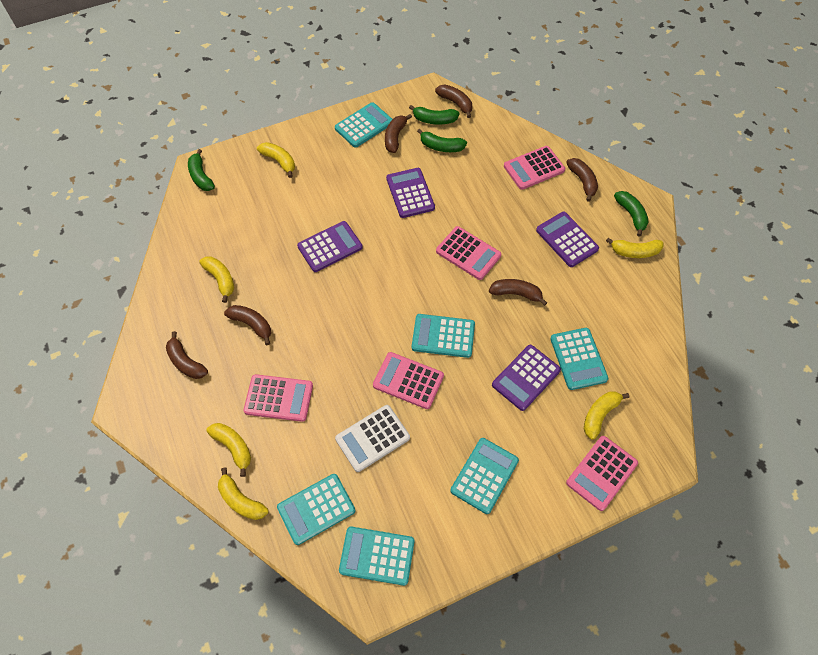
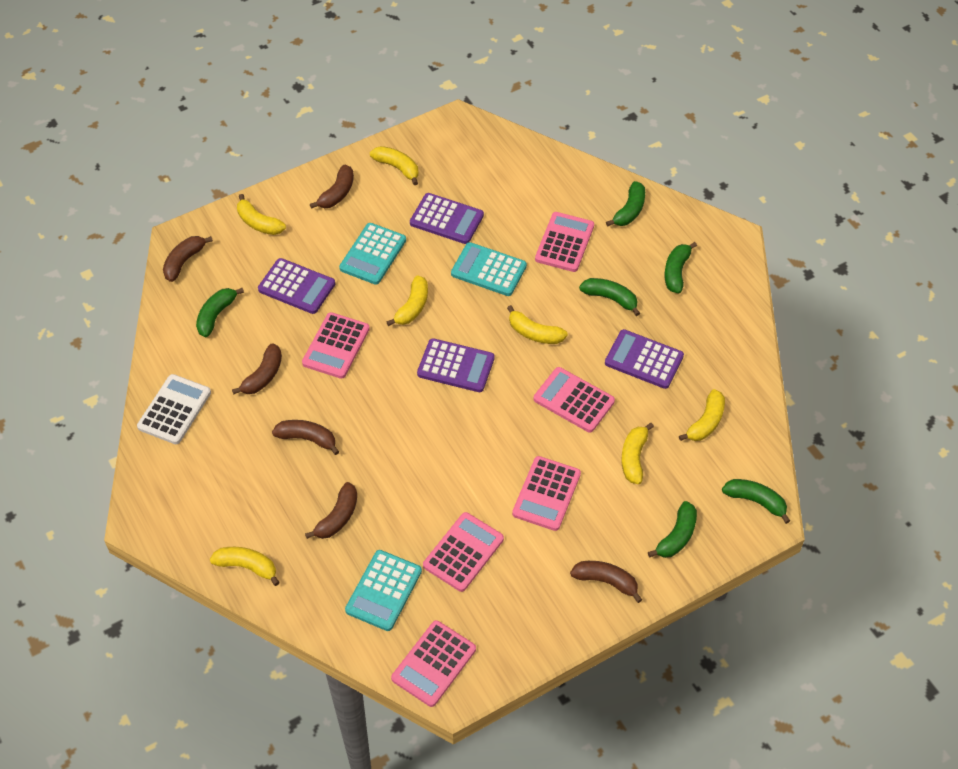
green banana: 4 -> 6
pink calculator: 5 -> 6
turquoise calculator: 6 -> 3
yellow banana: 6 -> 7

